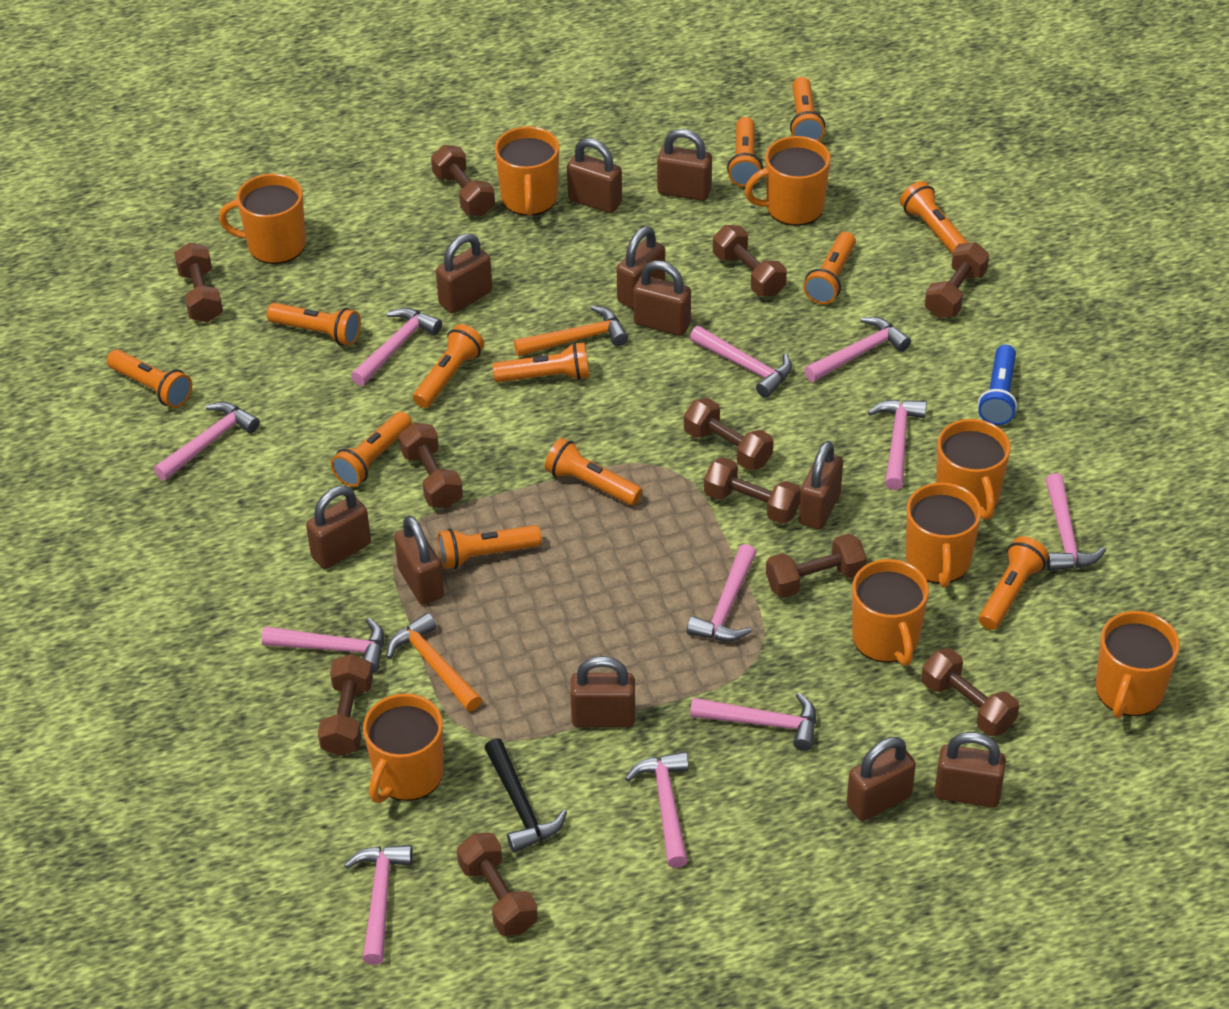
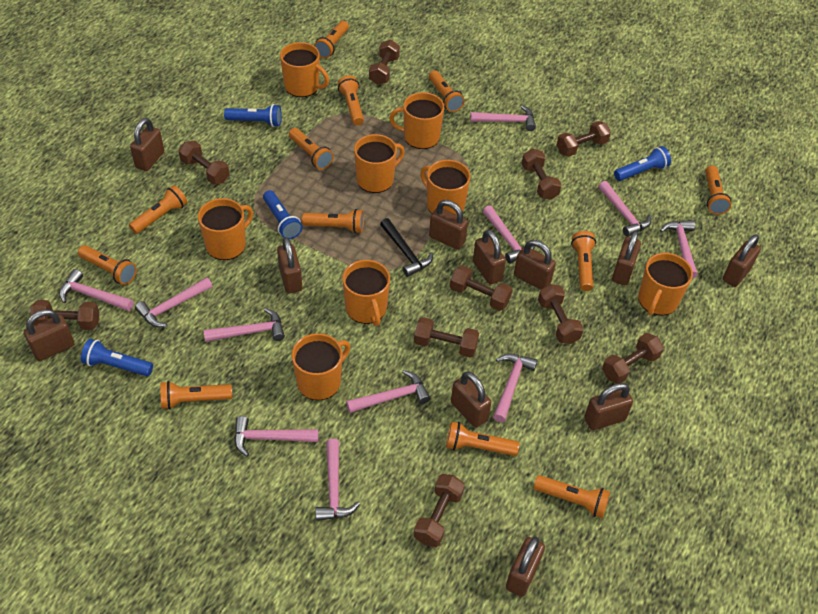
blue flashlight: 1 -> 4
brown dumbbell: 11 -> 10
orange hammer: 2 -> 0

